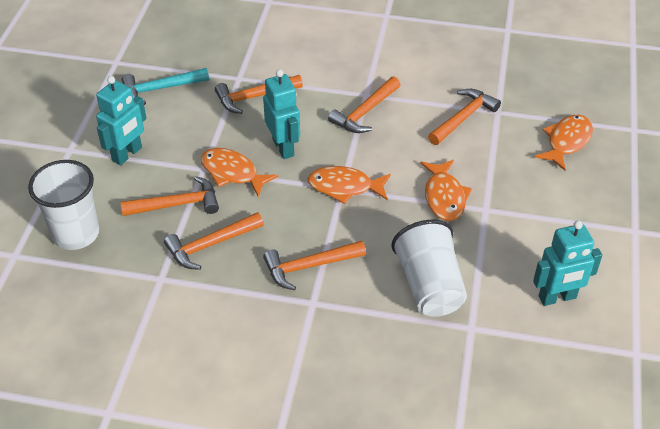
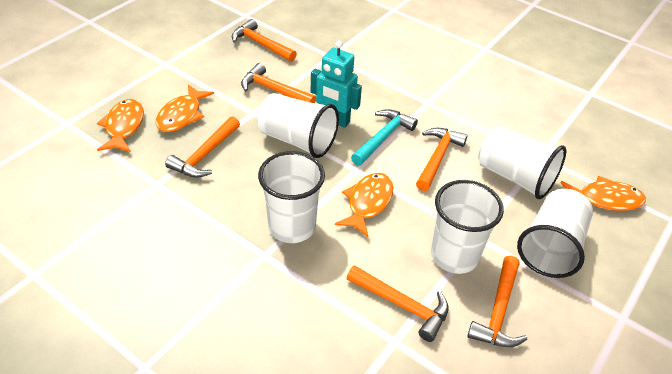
turquoise robot: 3 -> 1
white cup: 2 -> 5

